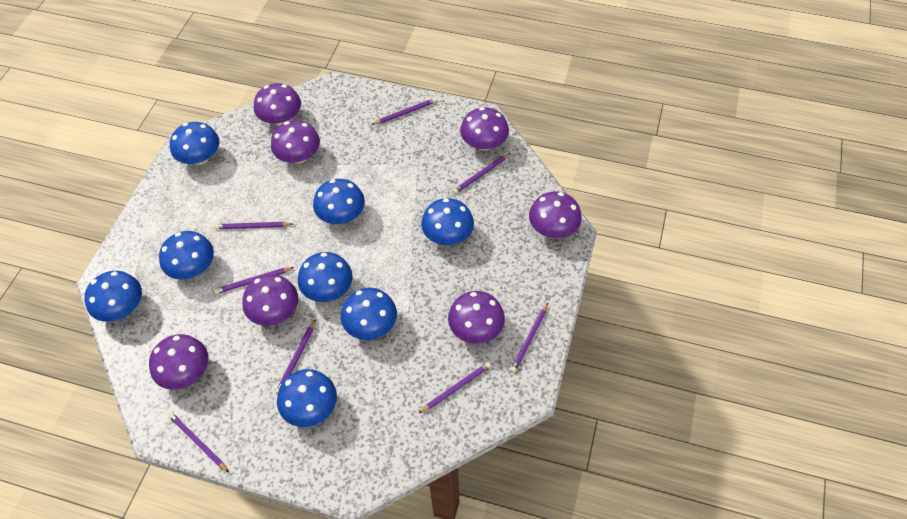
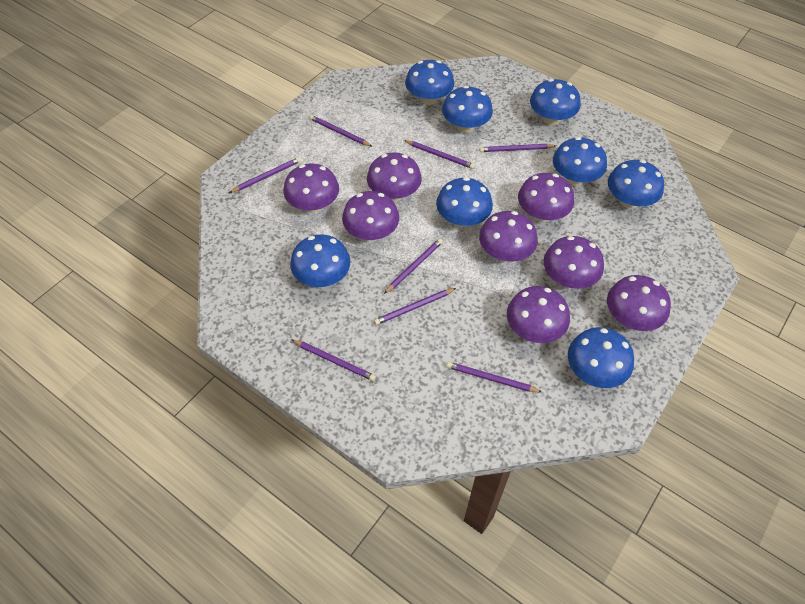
purple mushroom: 7 -> 8

